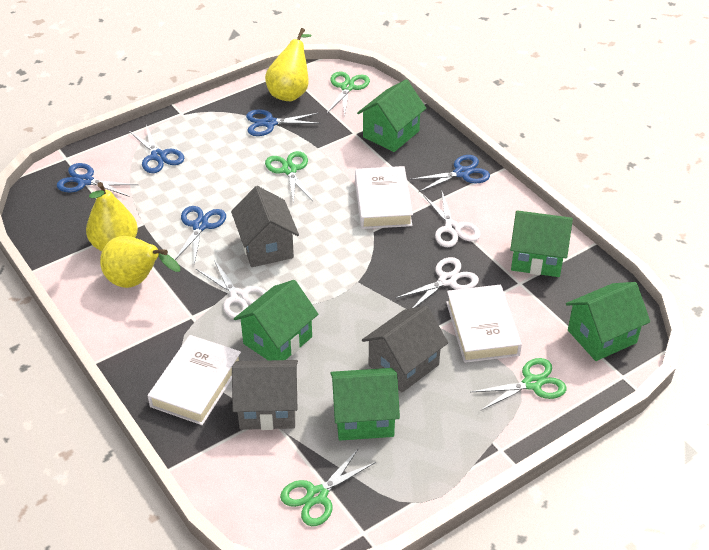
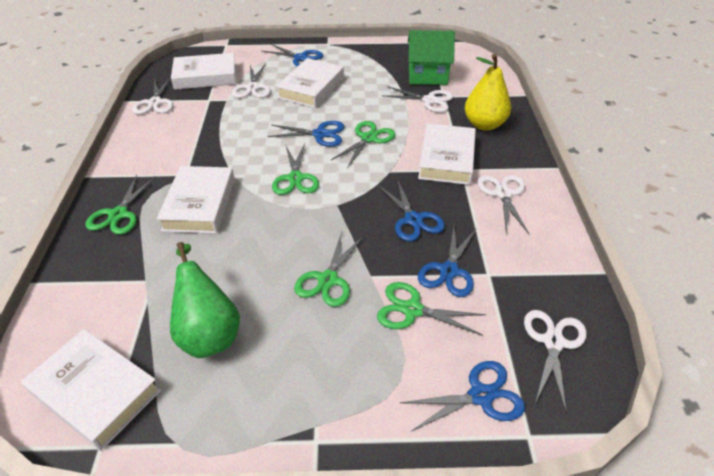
green house: 5 -> 1
green pear: 0 -> 1
green scissors: 4 -> 5
grey house: 3 -> 0
white book: 3 -> 5
white scissors: 3 -> 5
yellow pear: 3 -> 1

